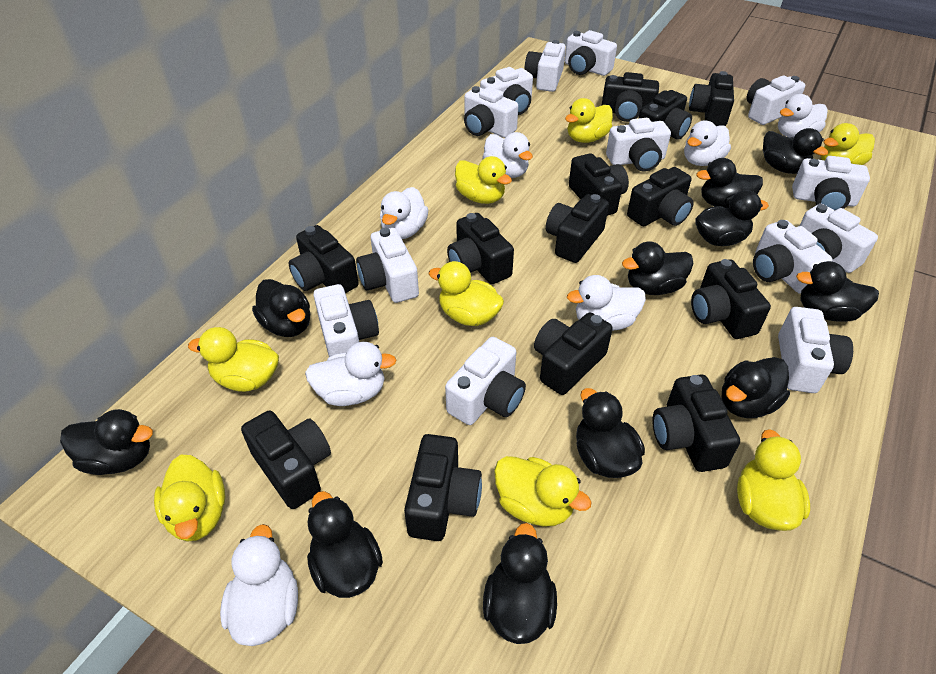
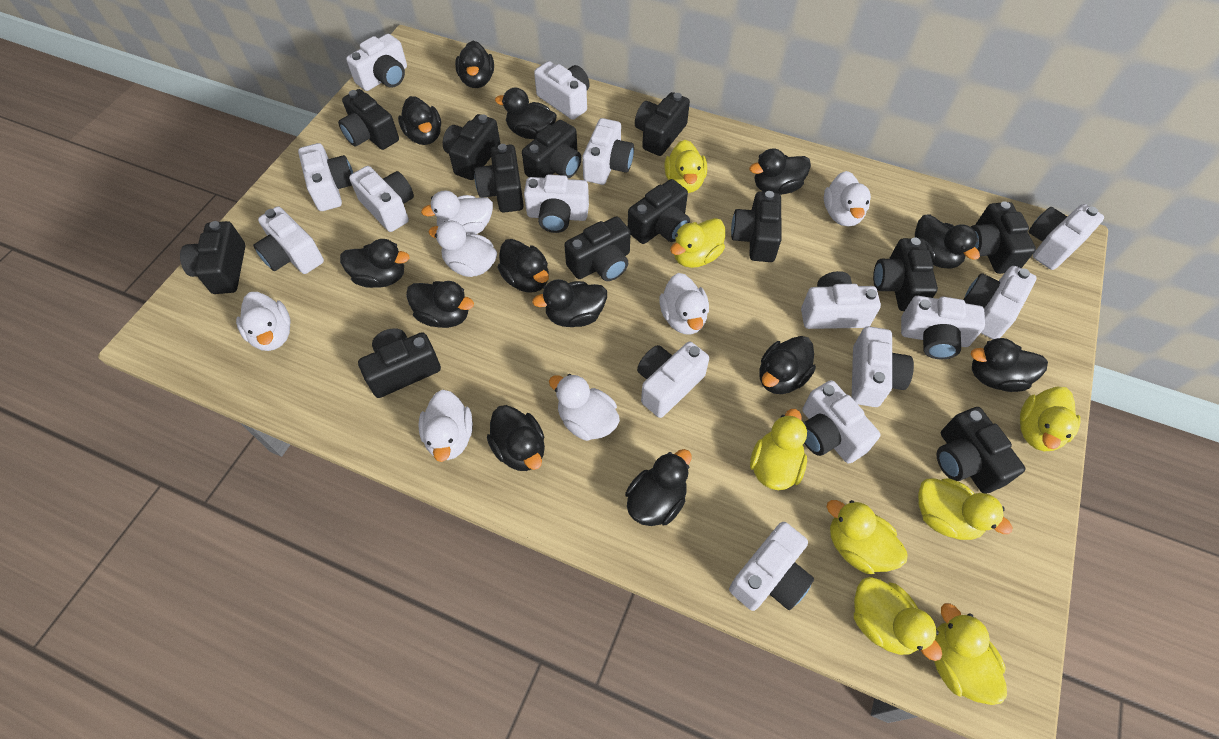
black duck: 11 -> 13
white camera: 13 -> 15

